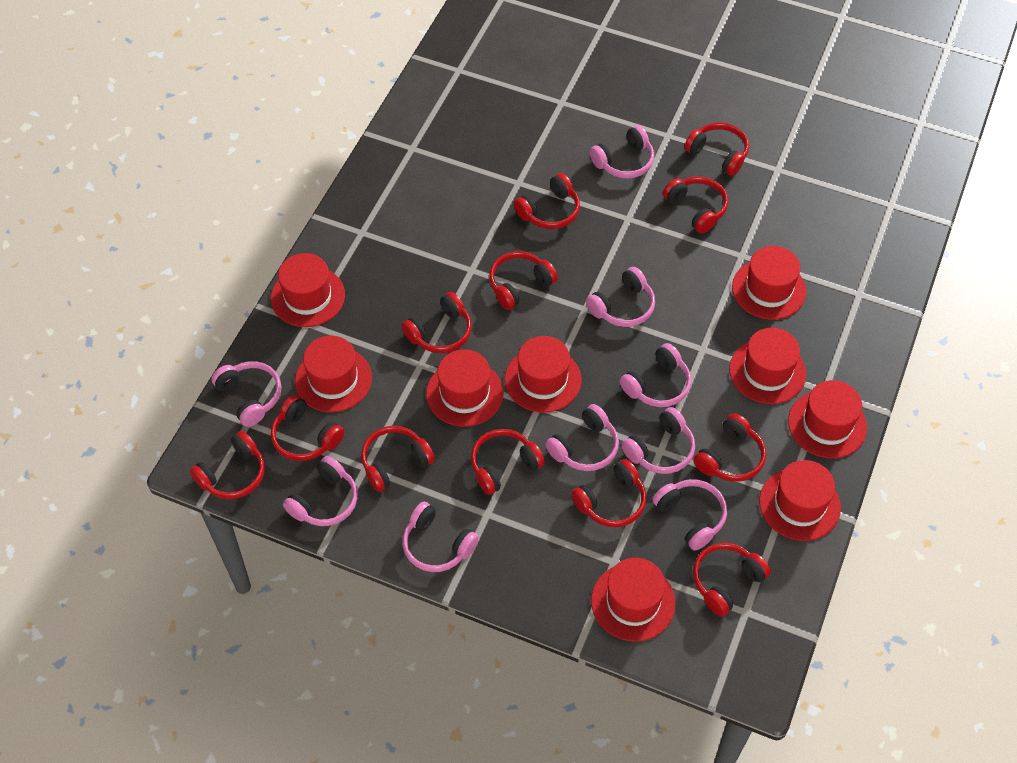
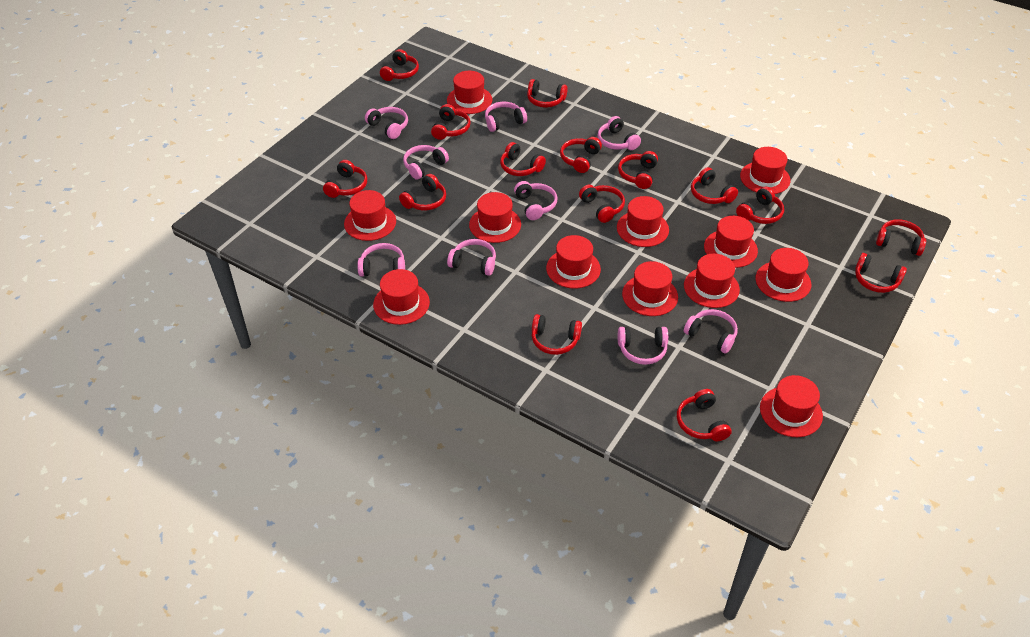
red hat: 9 -> 12
red headphones: 12 -> 15

